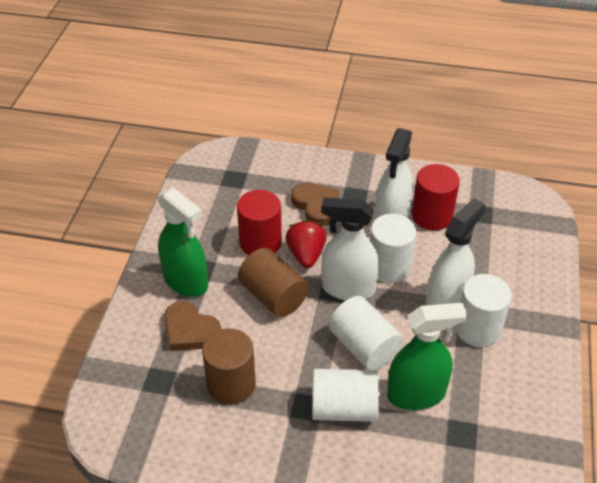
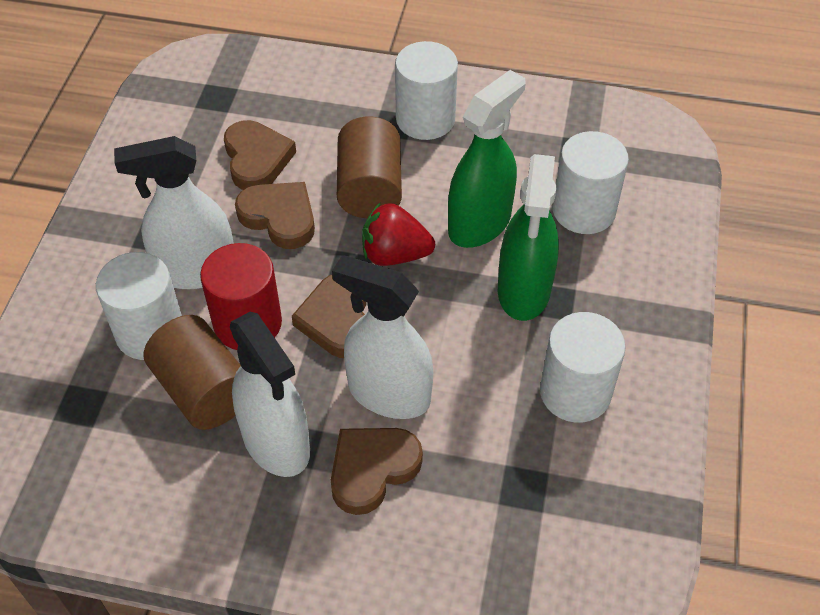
brown heart: 2 -> 4
red cylinder: 2 -> 1

